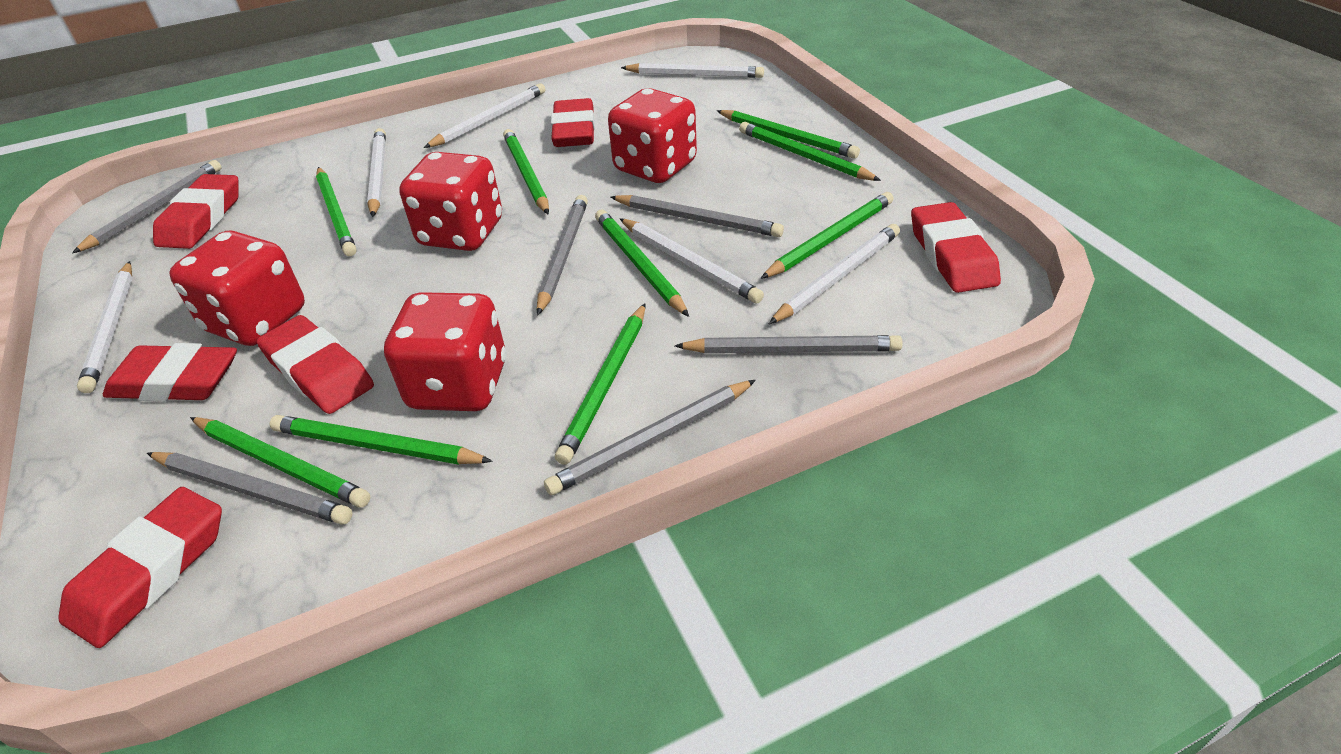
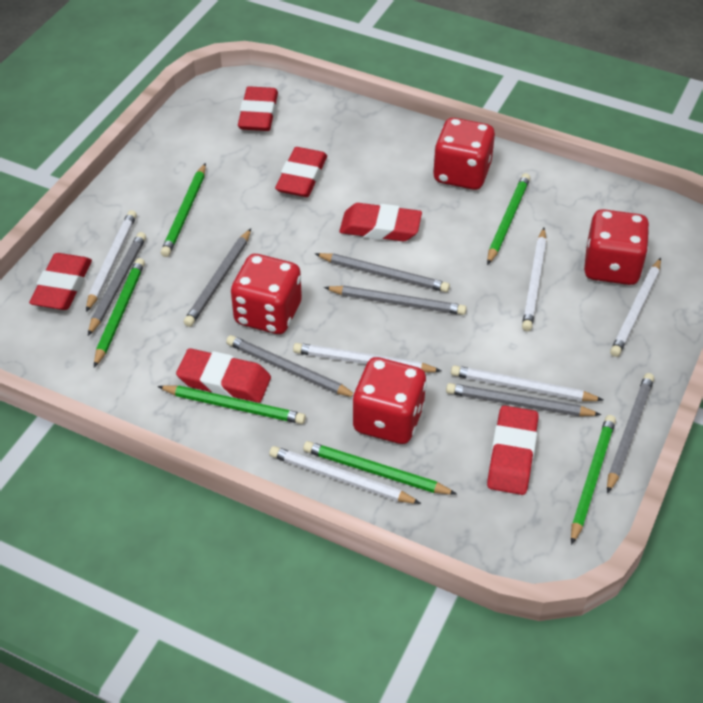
green pencil: 9 -> 6
grey pencil: 6 -> 7

